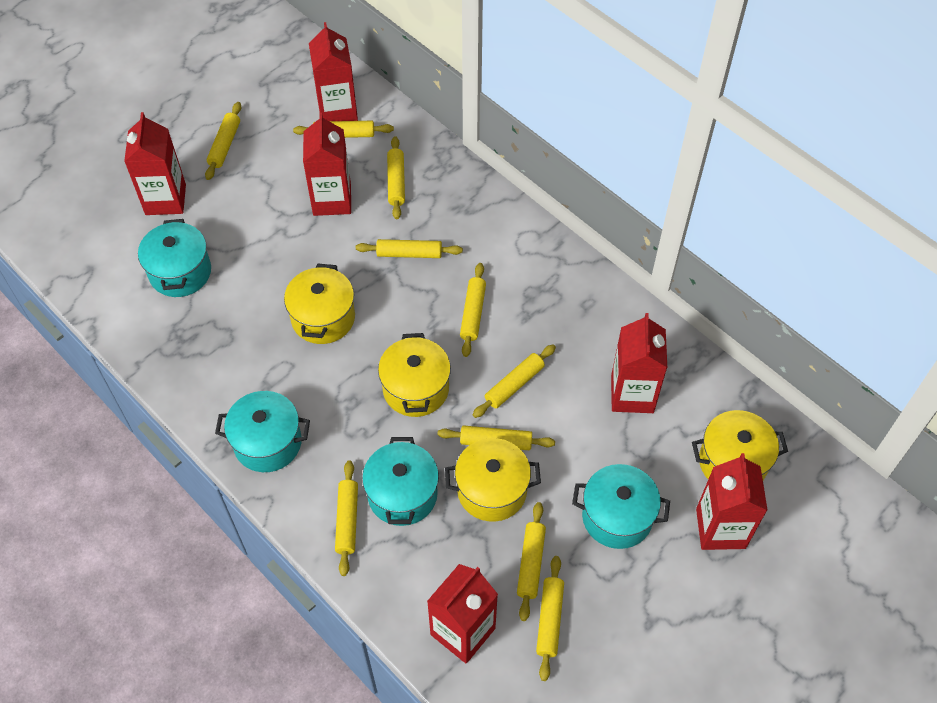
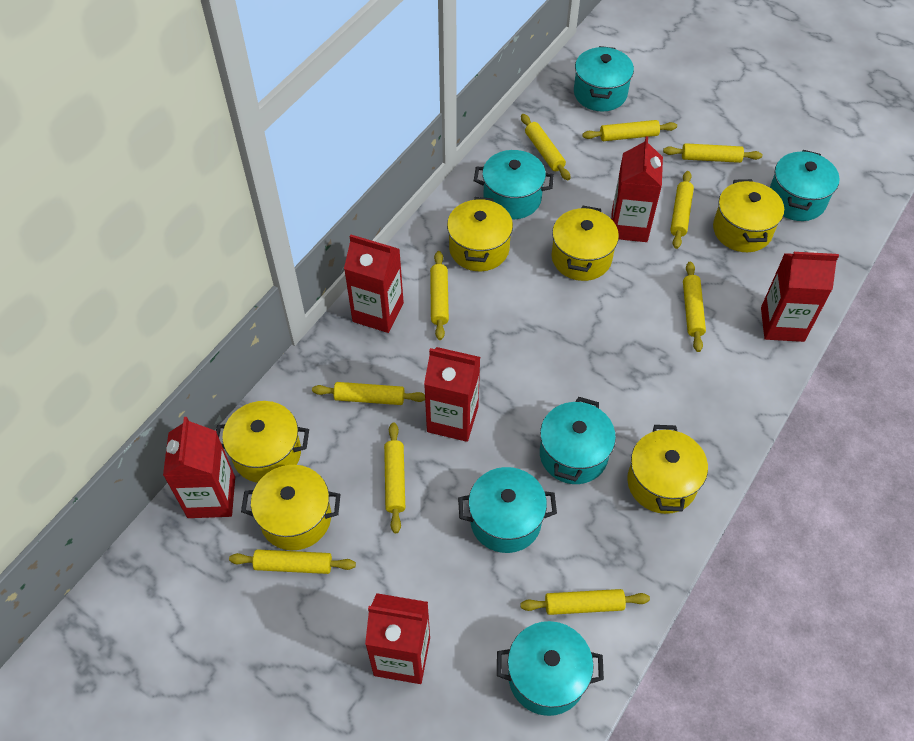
turquoise pot: 4 -> 6
yellow pot: 4 -> 6

